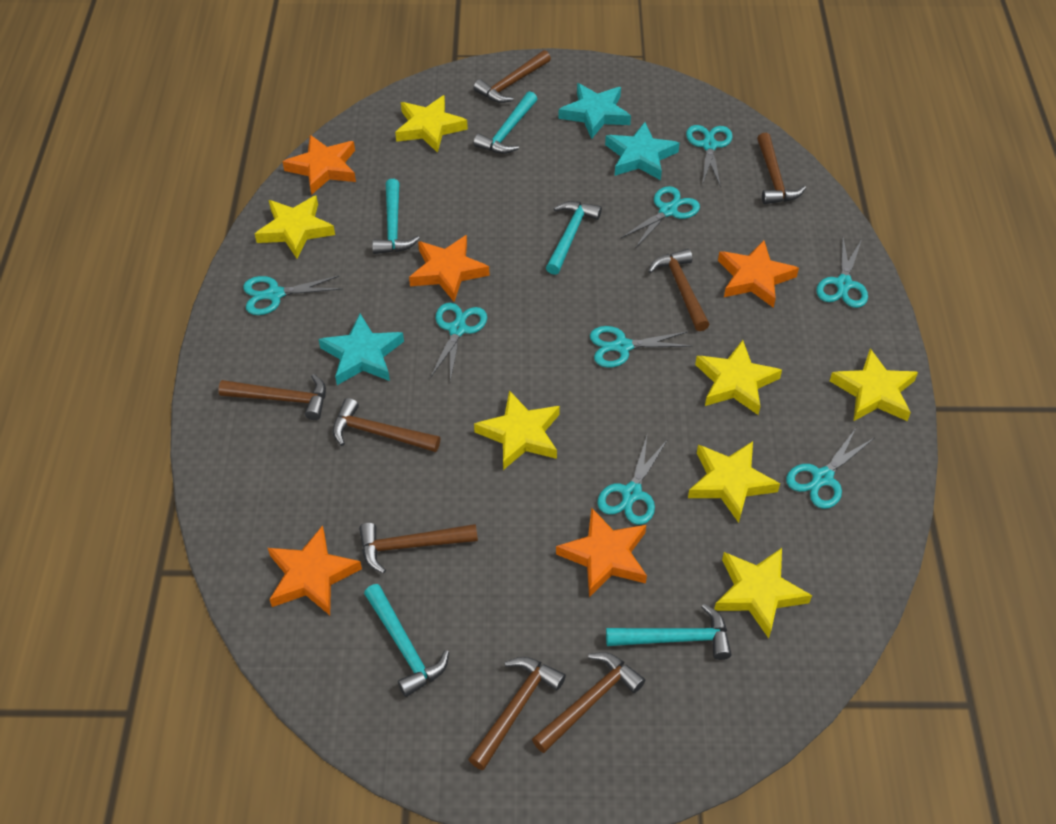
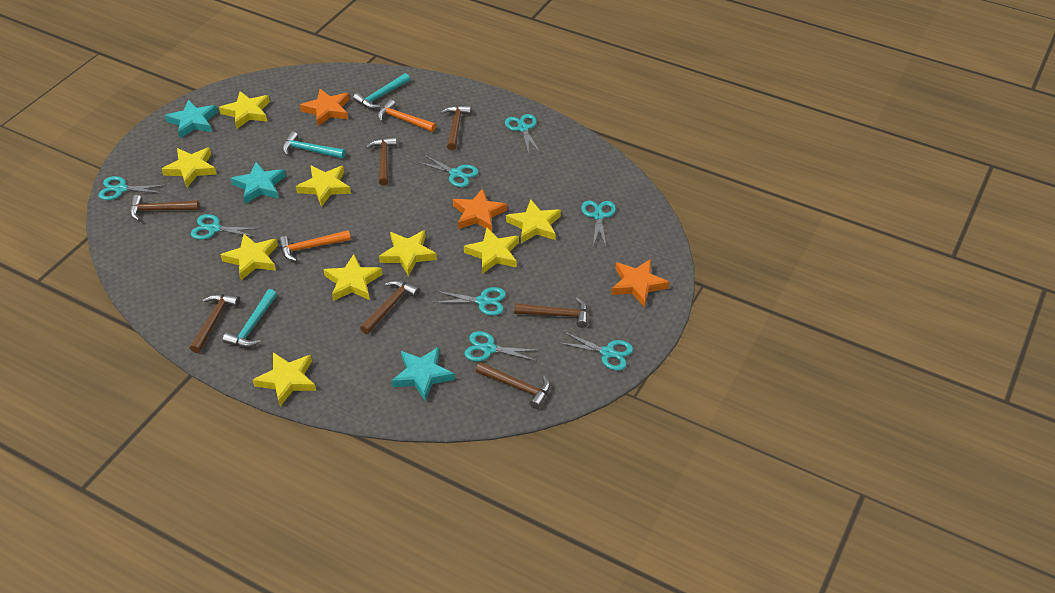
brown hammer: 8 -> 7
orange hammer: 0 -> 2
orange star: 5 -> 3
turquoise hammer: 5 -> 3
yellow star: 7 -> 9

